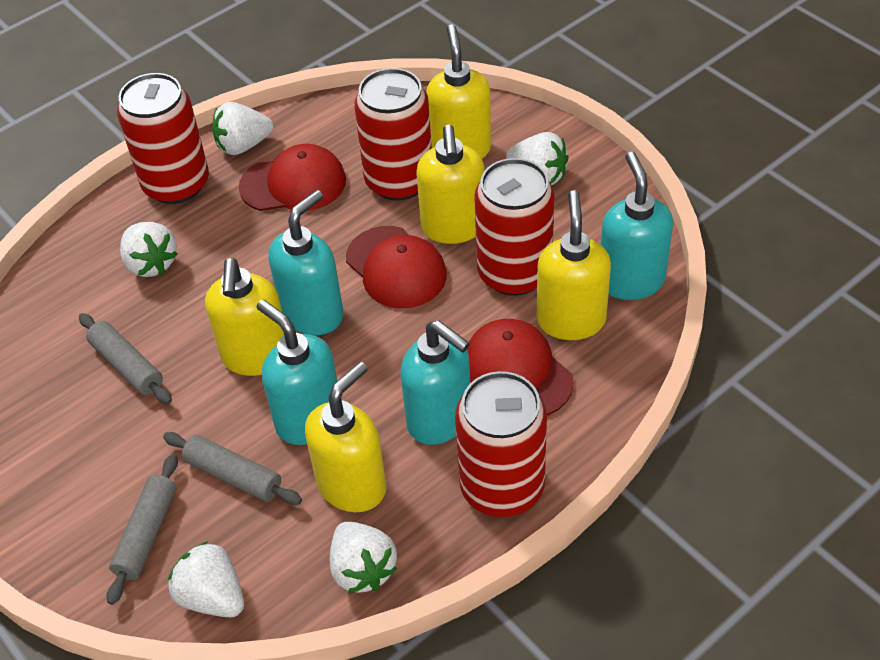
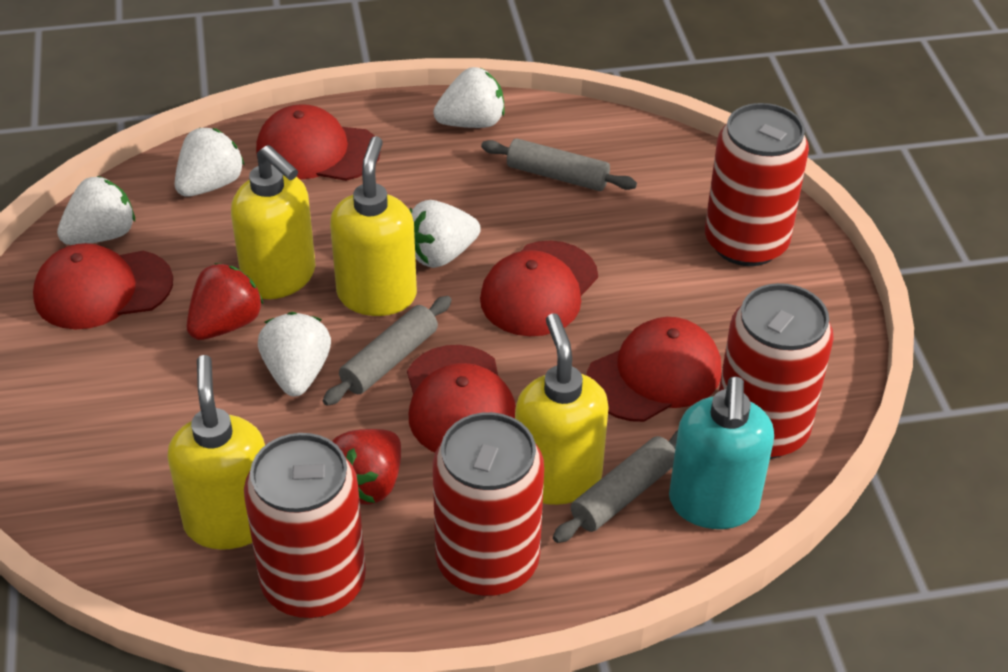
red cap: 3 -> 5
red strawberry: 0 -> 2
turquoise soap dispenser: 4 -> 1
yellow soap dispenser: 5 -> 4

